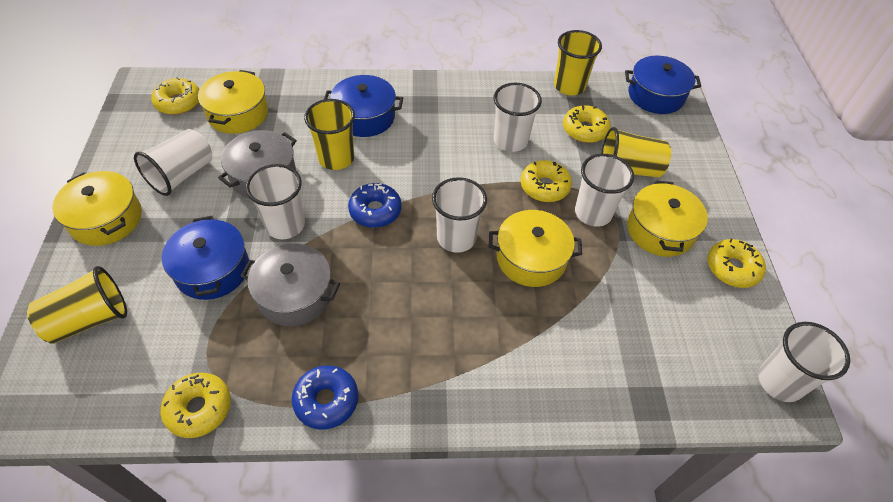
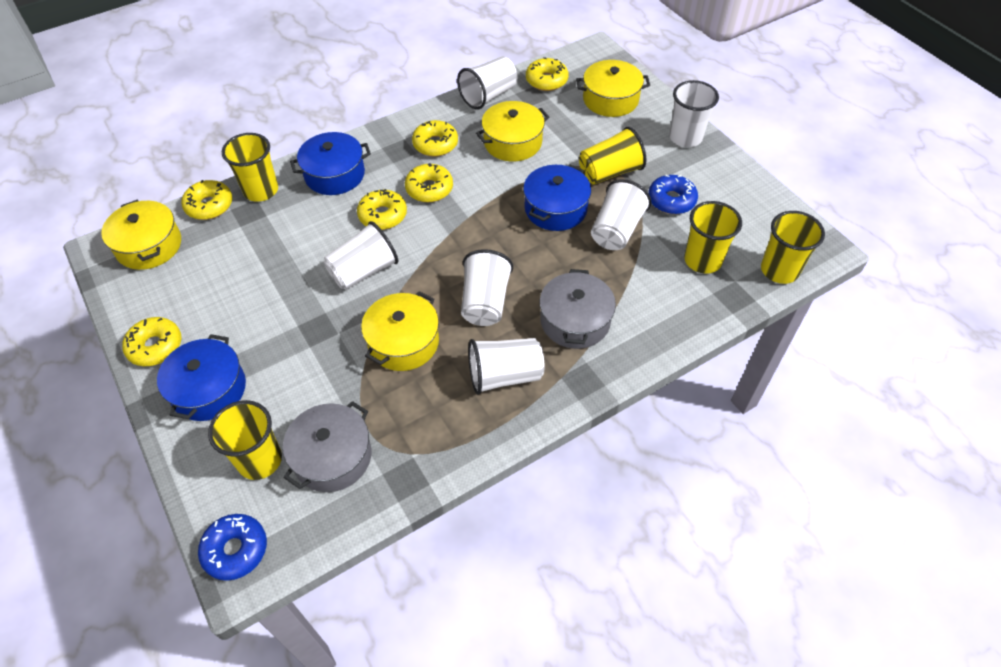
yellow cup: 4 -> 5
yellow donut: 5 -> 6

